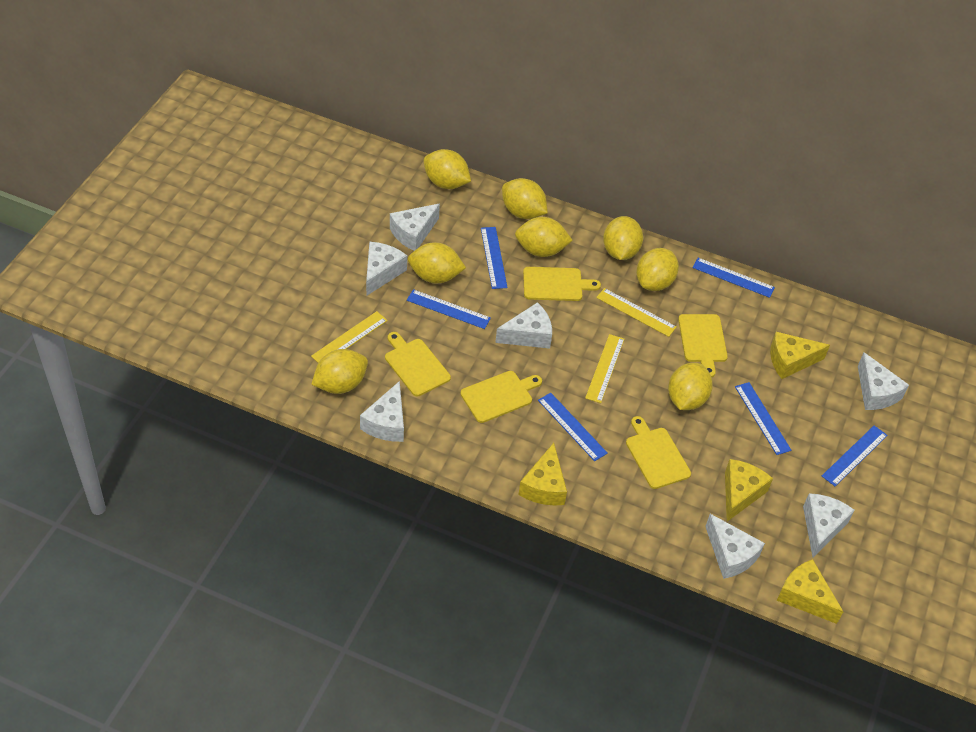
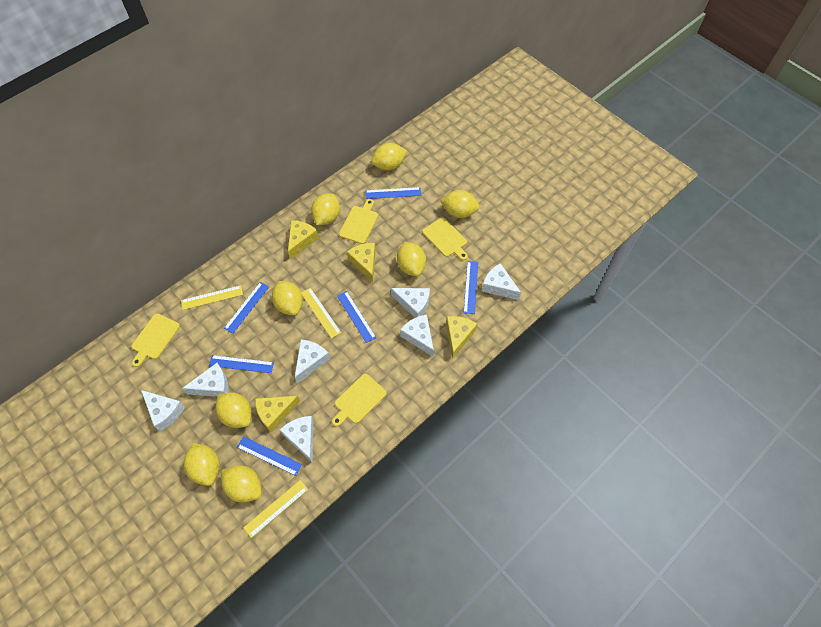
yellow cutting board: 5 -> 4

